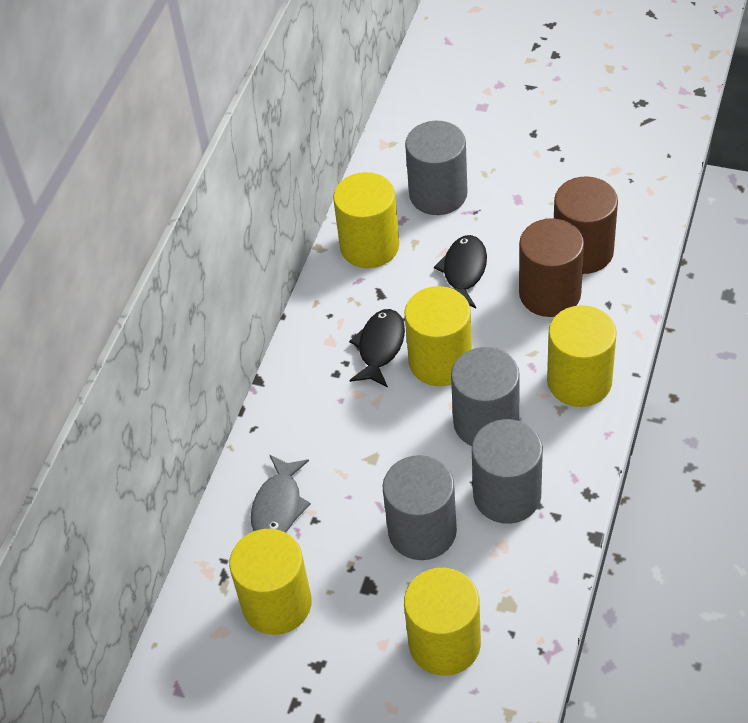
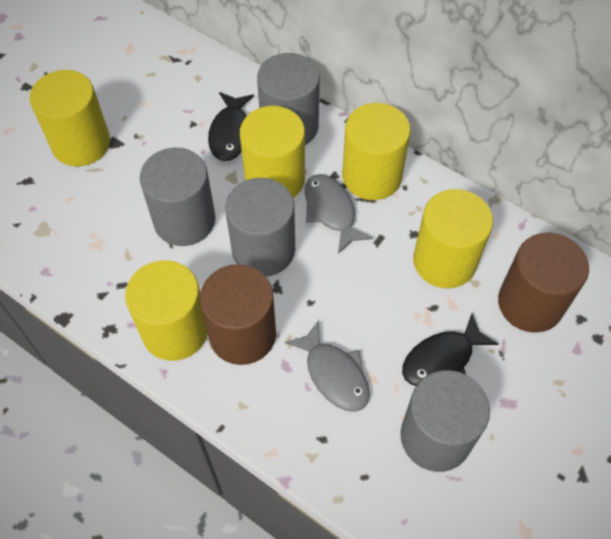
grey fish: 1 -> 2

